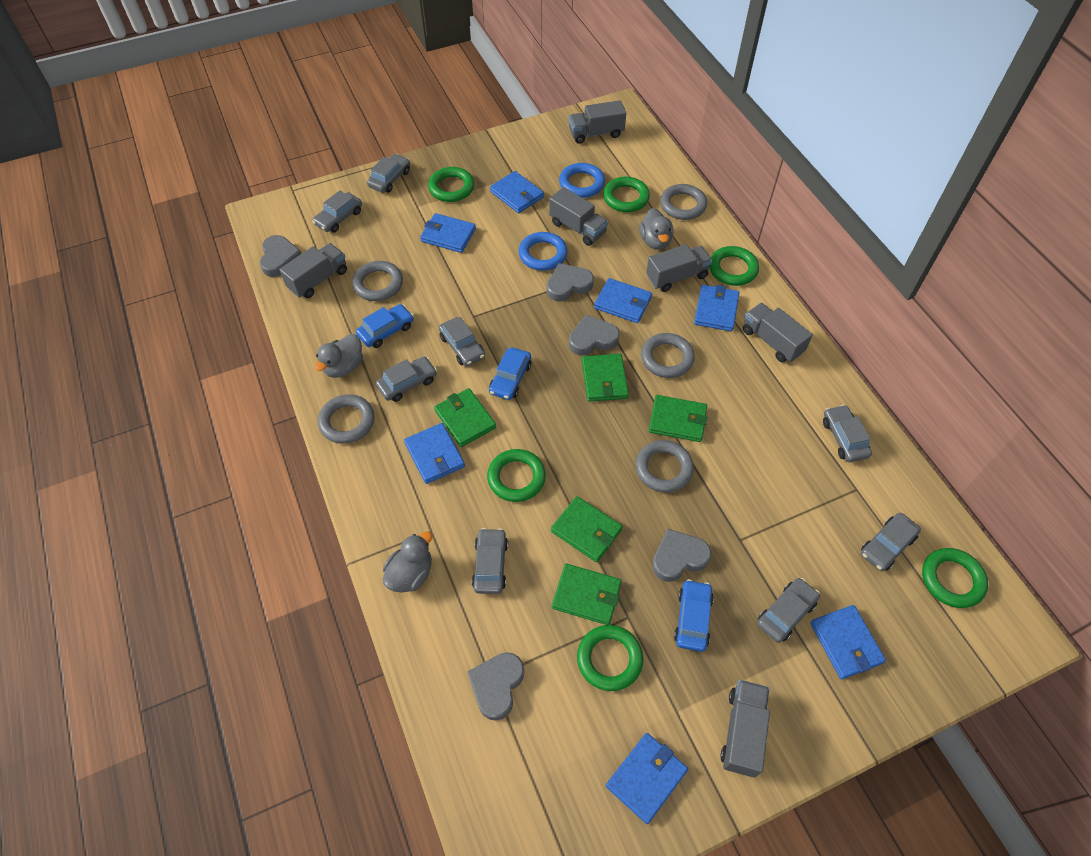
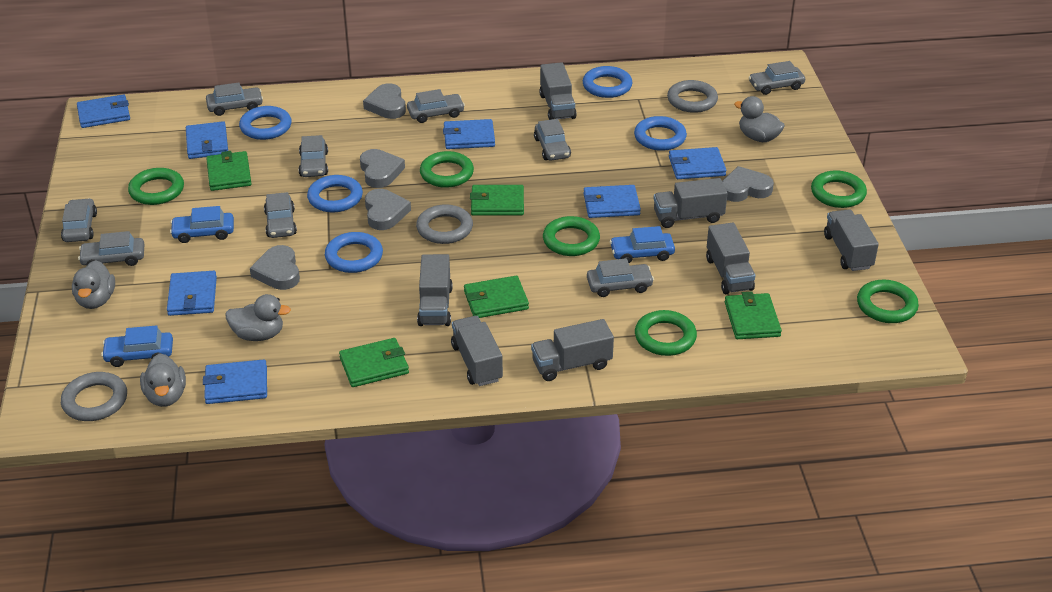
blue ring: 2 -> 5
grey car: 8 -> 9
grey duck: 3 -> 4
grey ring: 5 -> 3
grey truck: 6 -> 7

